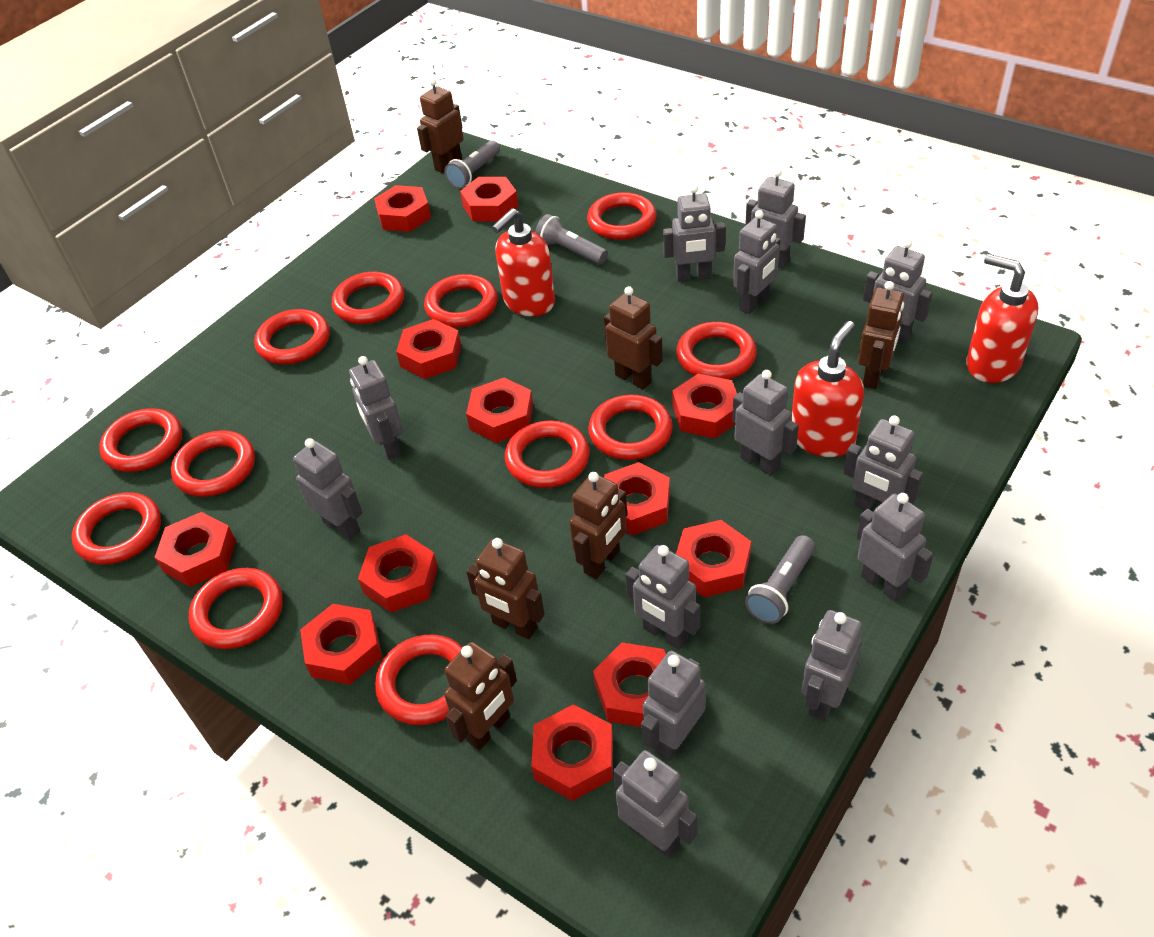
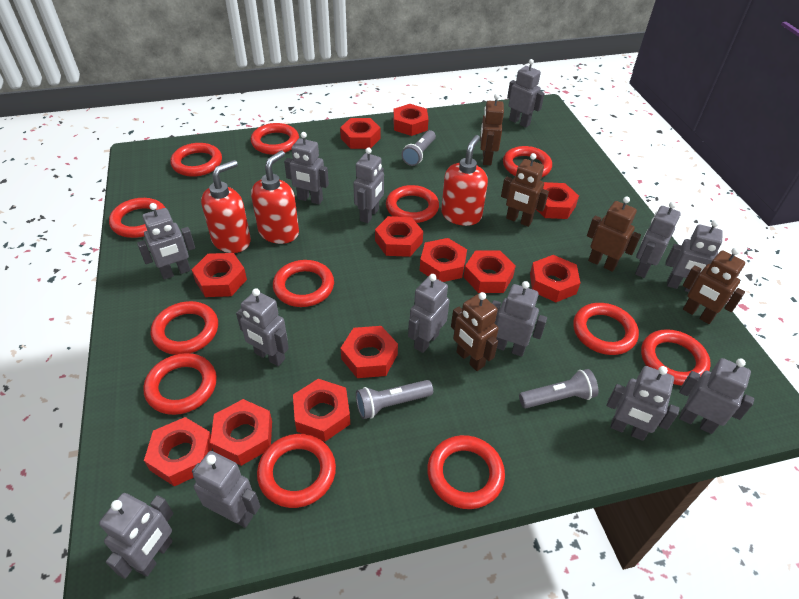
brown robot: 6 -> 5

